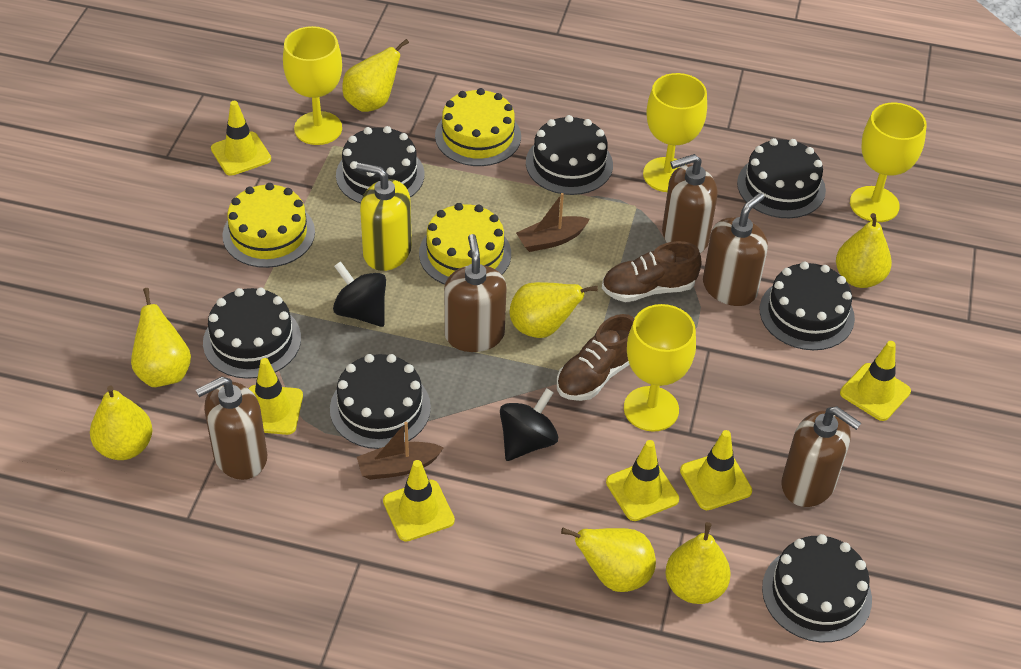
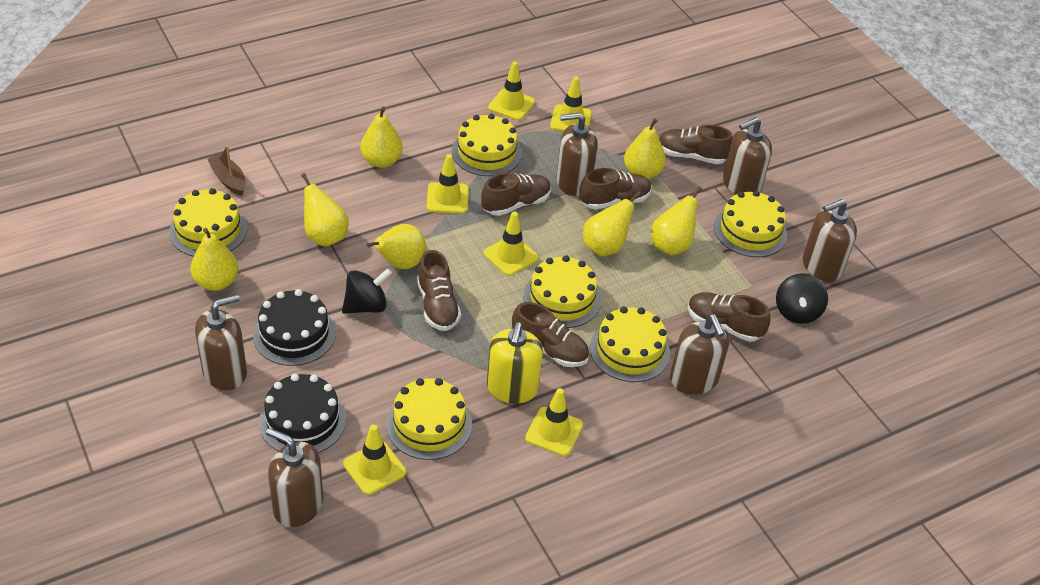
black cake: 7 -> 2
brown boat: 2 -> 1
brown shoe: 2 -> 6
brown soap dispenser: 5 -> 6
yellow cake: 3 -> 6
yellow goblet: 4 -> 0

